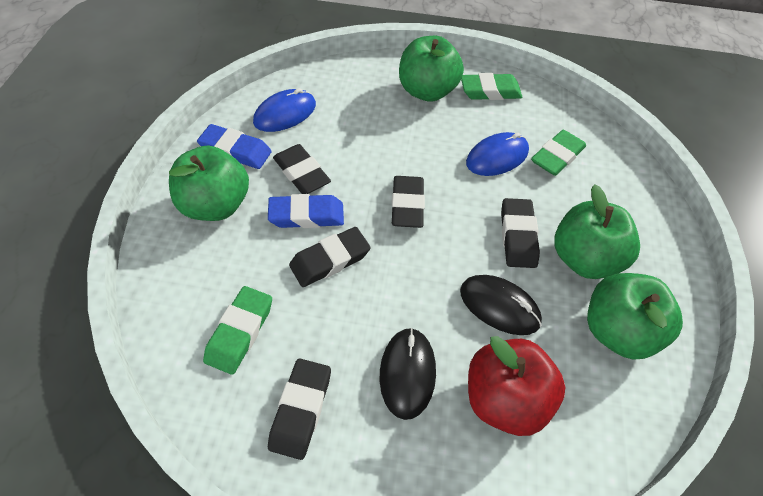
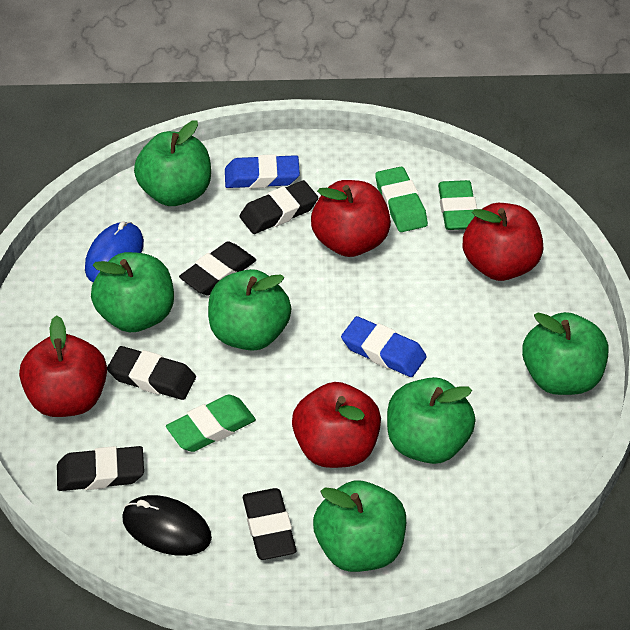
black mouse: 2 -> 1
blue mouse: 2 -> 1
green apple: 4 -> 6
red apple: 1 -> 4

